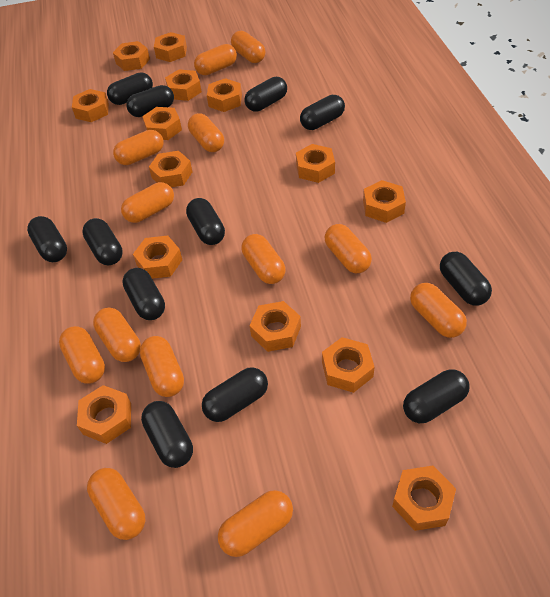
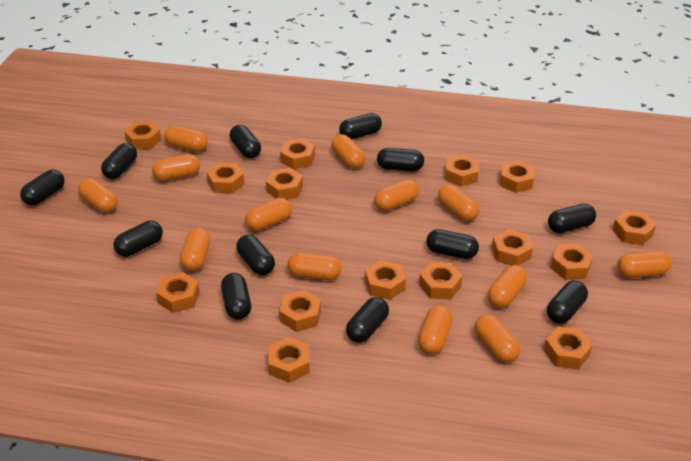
orange nut: 14 -> 15

